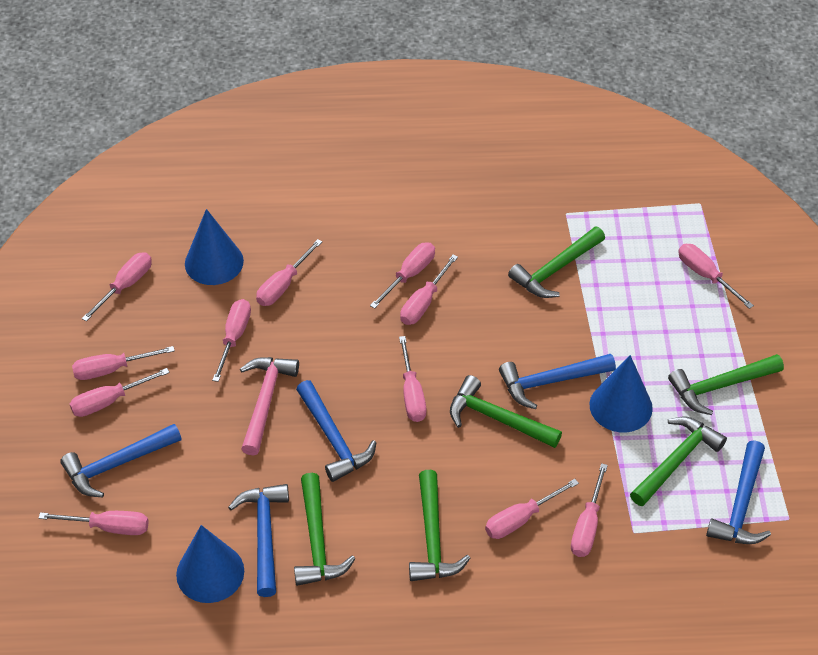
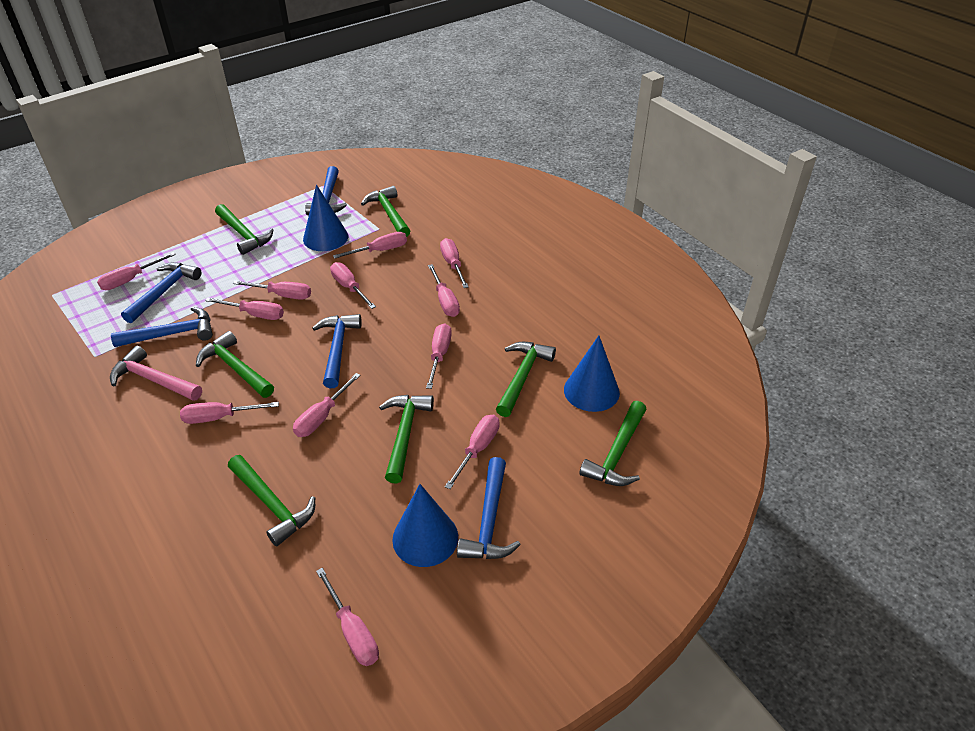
green hammer: 6 -> 7

